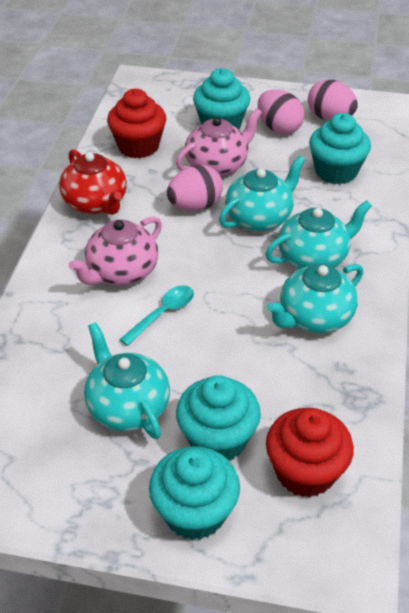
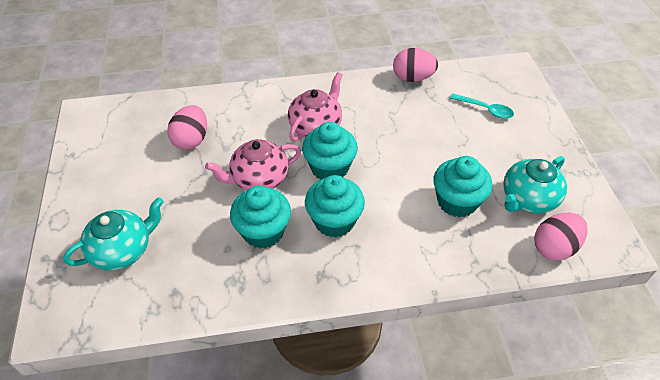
red cupcake: 2 -> 0
red teapot: 1 -> 0
turquoise teapot: 4 -> 2

